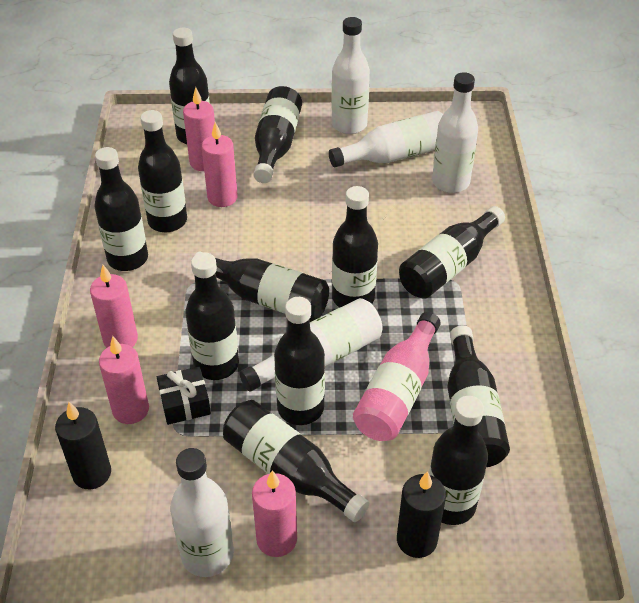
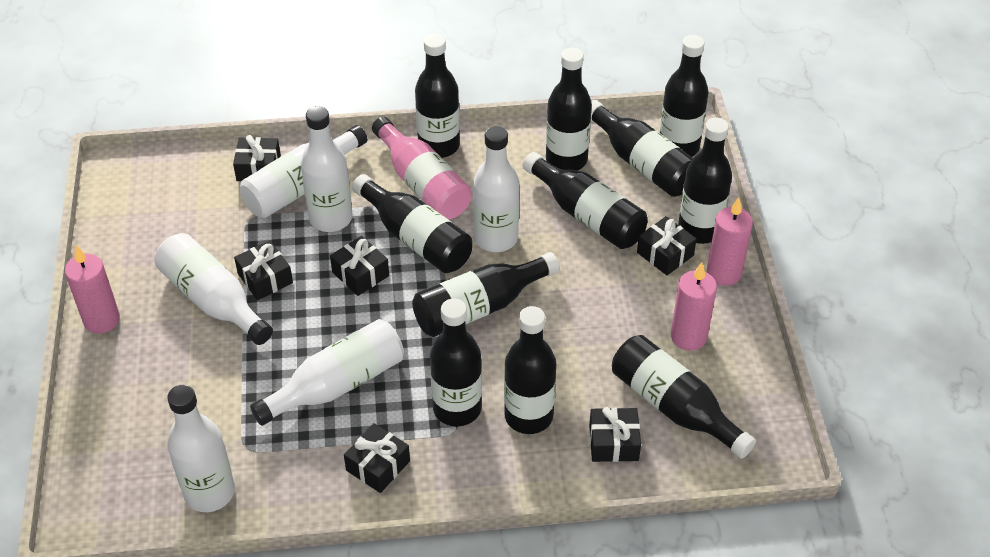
black bottle: 12 -> 11
black candle: 2 -> 0
black gift: 1 -> 6
pink candle: 5 -> 3
white bottle: 5 -> 6

